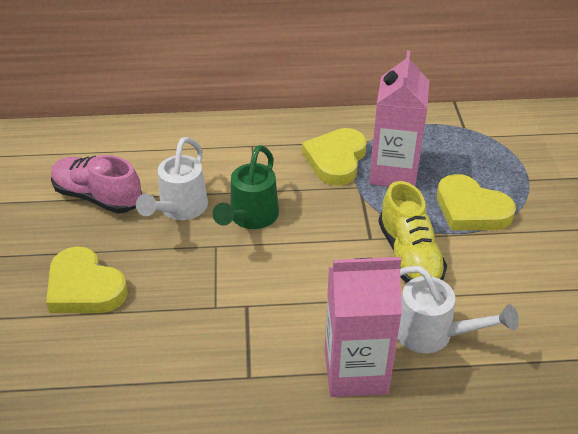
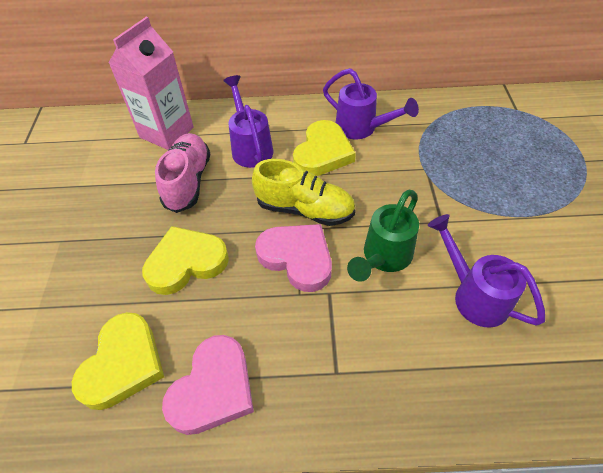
pink carton: 2 -> 1
pink heart: 0 -> 2
purple watering can: 0 -> 3
white watering can: 2 -> 0

